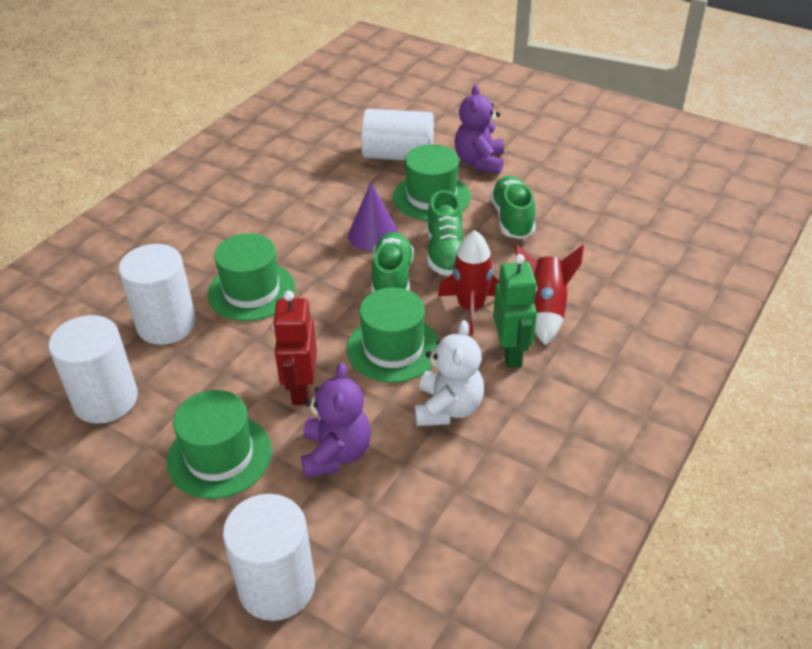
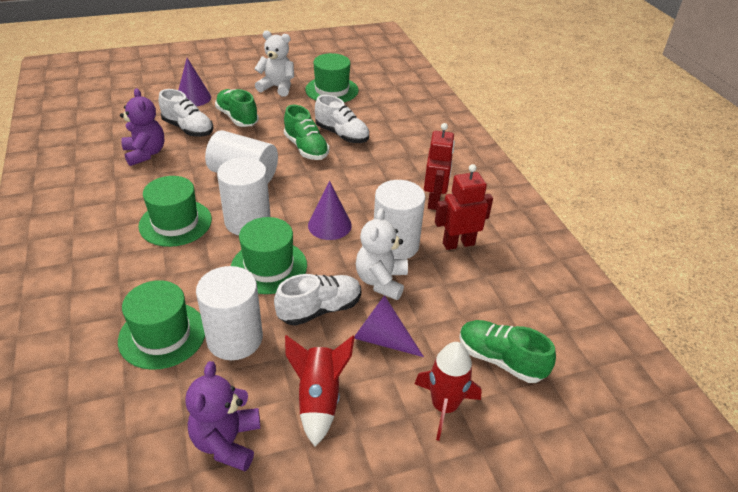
green robot: 1 -> 0
purple cone: 1 -> 3
red robot: 1 -> 2
white shoe: 0 -> 3
white teddy bear: 1 -> 2

